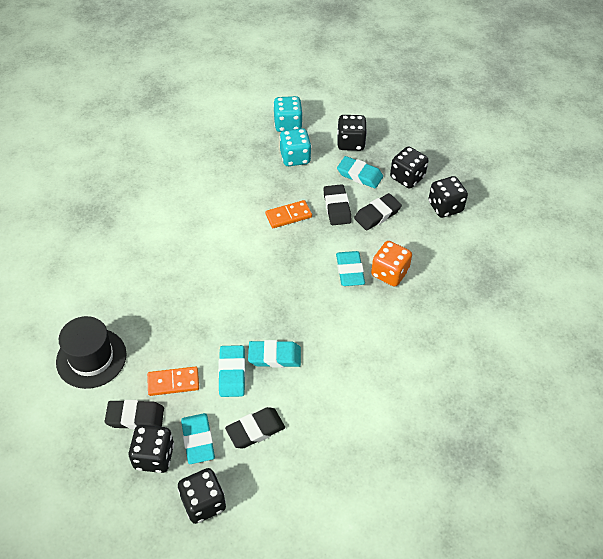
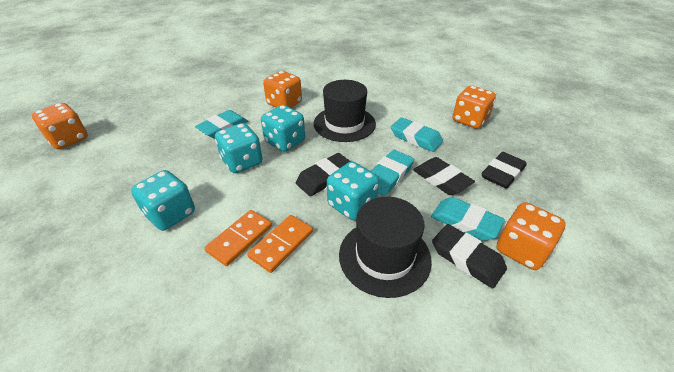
black dice: 5 -> 0
black hat: 1 -> 2
orange dice: 1 -> 4
turquoise dice: 2 -> 4
turquoise eraser: 5 -> 4

